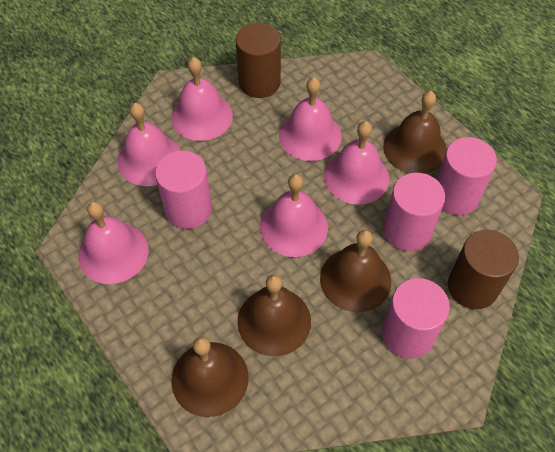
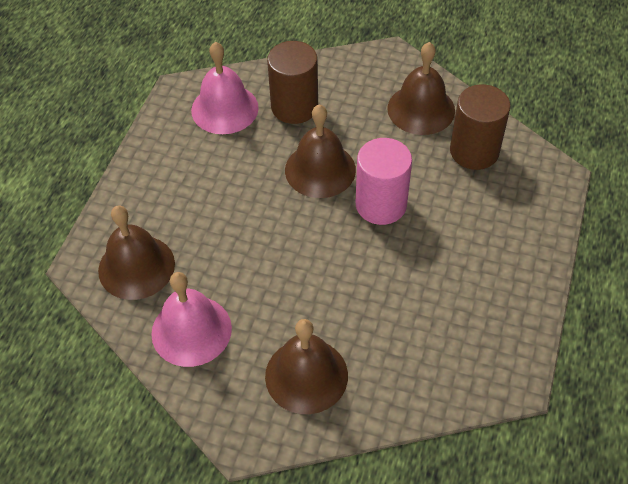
pink bell: 6 -> 2
pink cylinder: 4 -> 1

